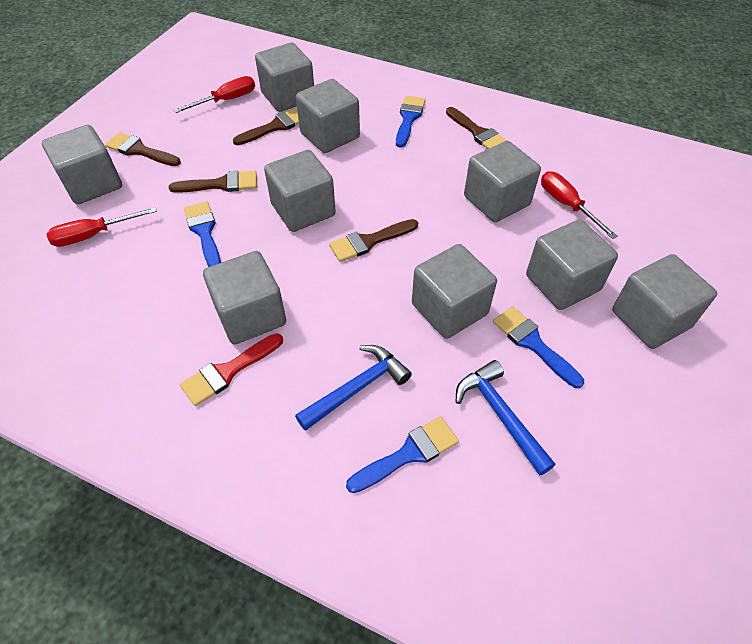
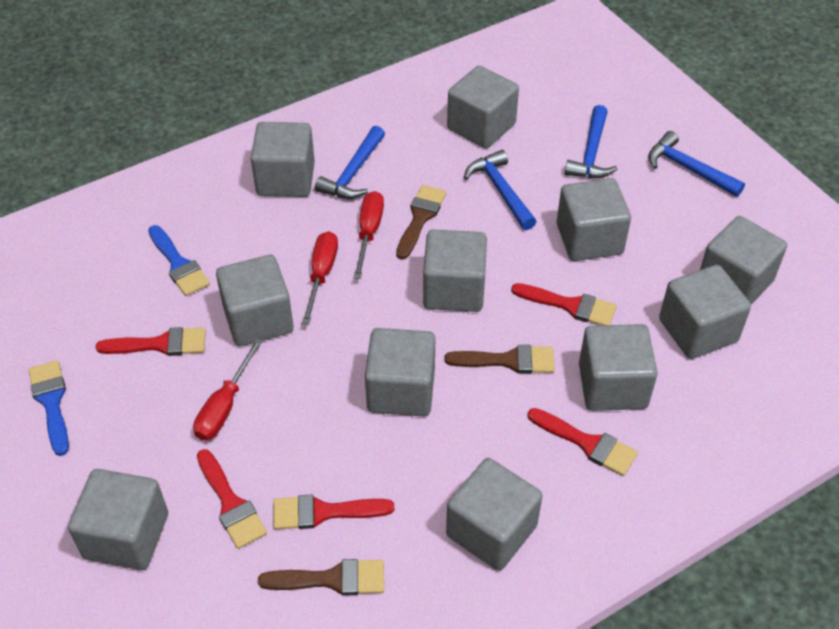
blue brush: 4 -> 2
blue hammer: 2 -> 4
brown brush: 5 -> 3
grey cube: 9 -> 11
red brush: 1 -> 5

